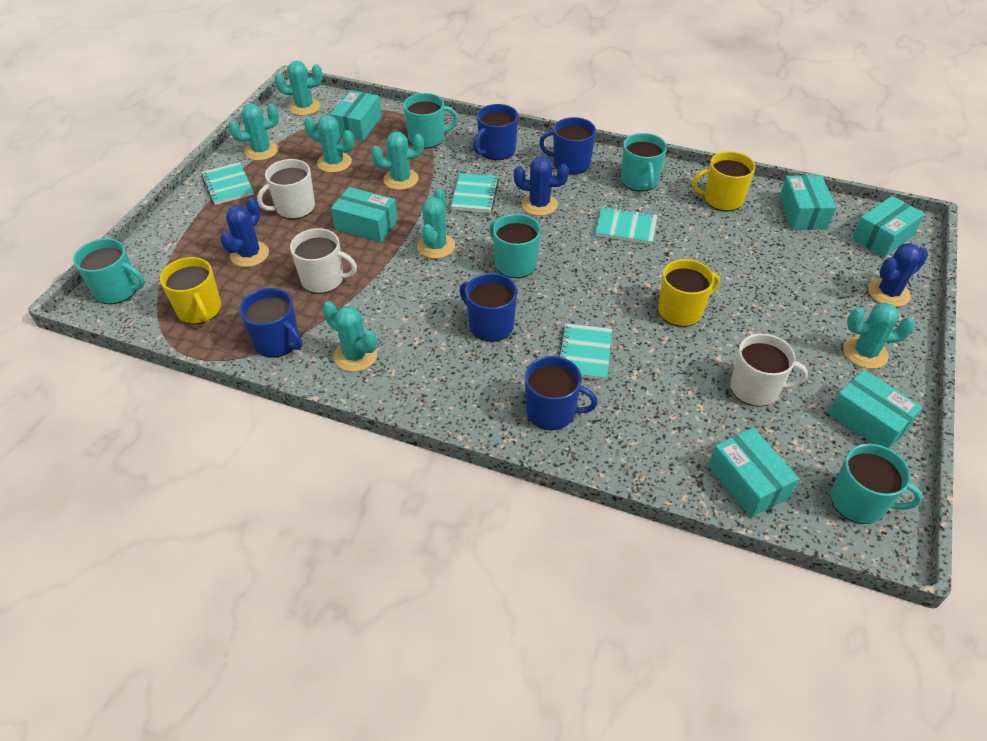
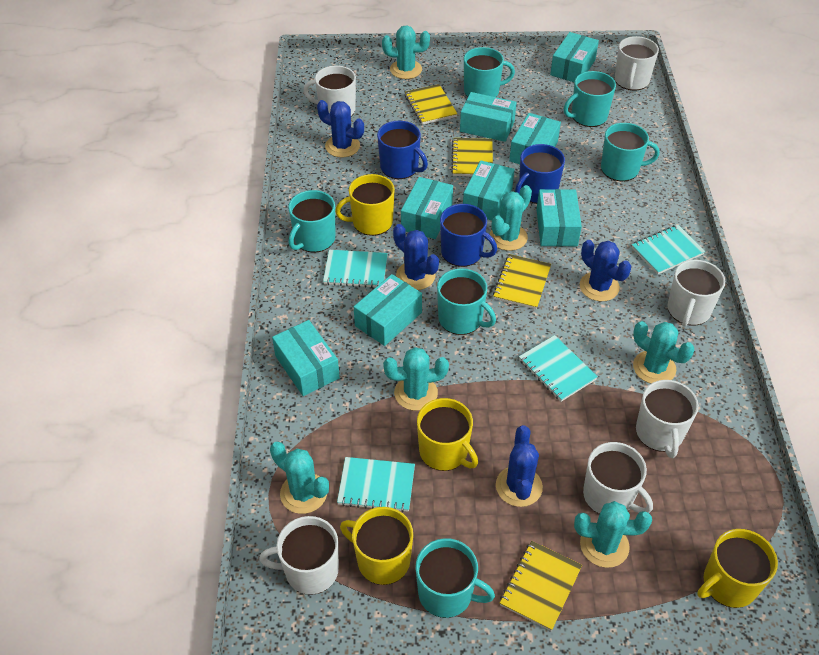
blue cactus: 3 -> 4
blue mug: 5 -> 3
turquoise box: 6 -> 8
turquoise cactus: 7 -> 6
turquoise mug: 5 -> 6
white mug: 3 -> 6
yellow mug: 3 -> 4
yellow notebook: 0 -> 4

